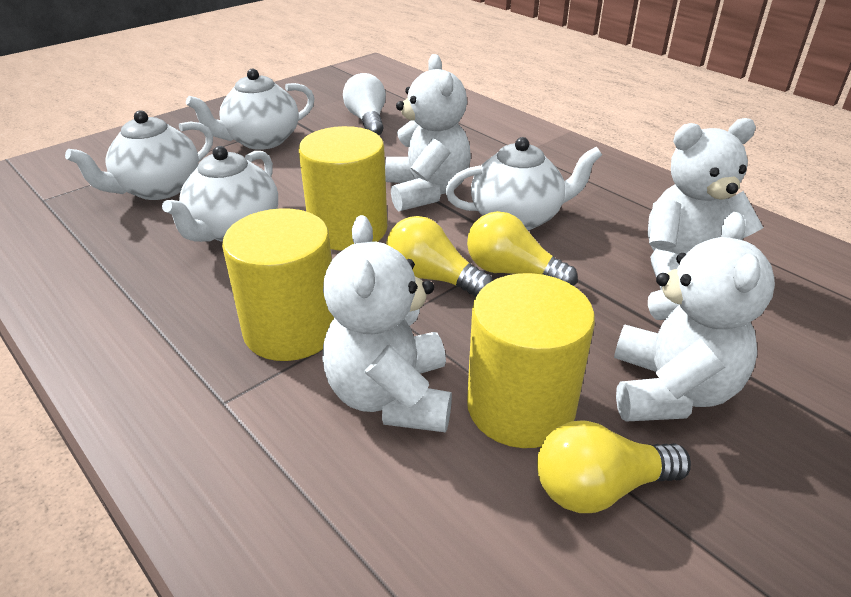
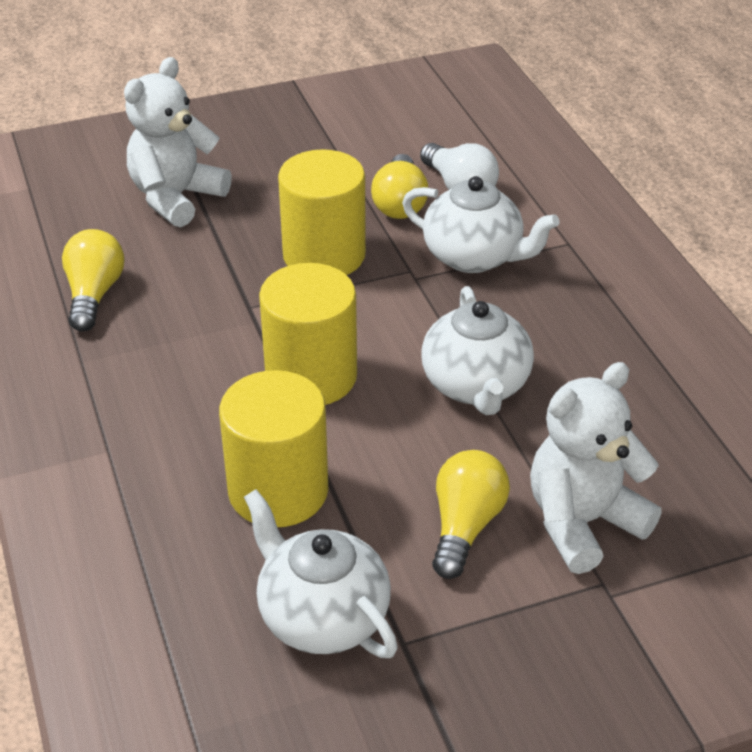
white teapot: 4 -> 3
white teddy bear: 4 -> 2

